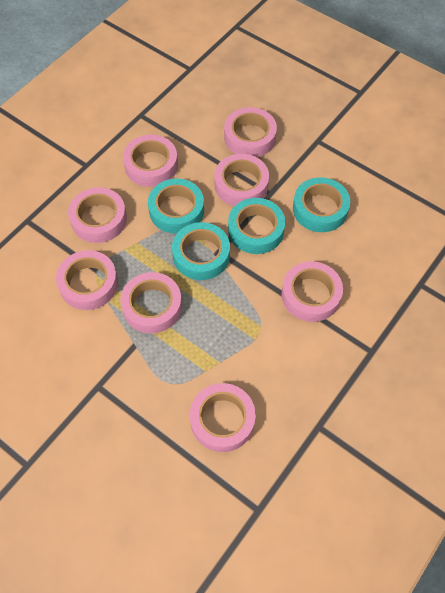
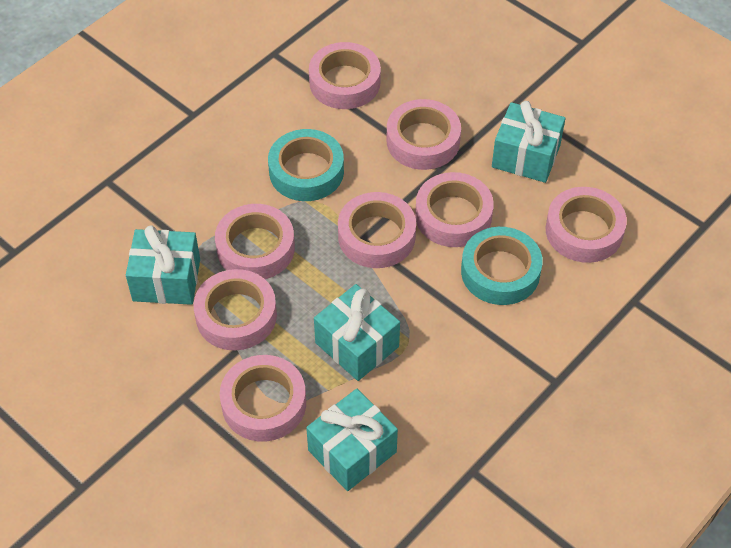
turquoise gift: 0 -> 4
turquoise tape: 4 -> 2

